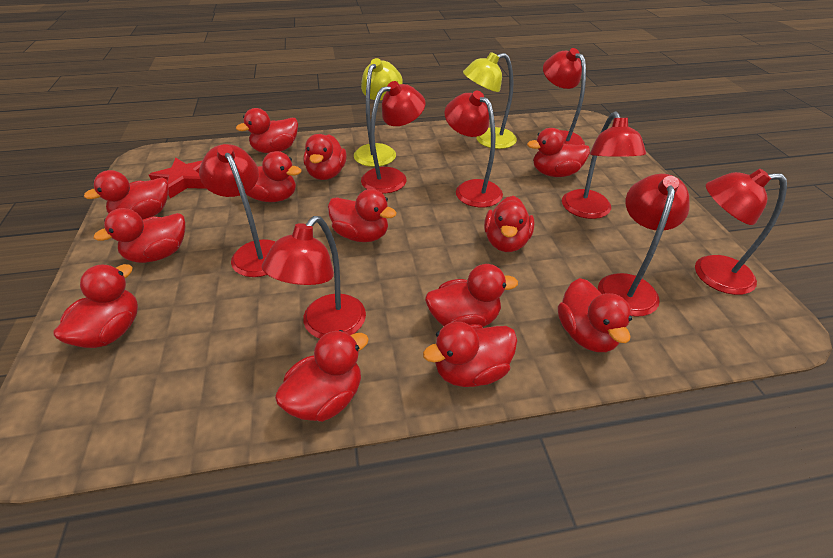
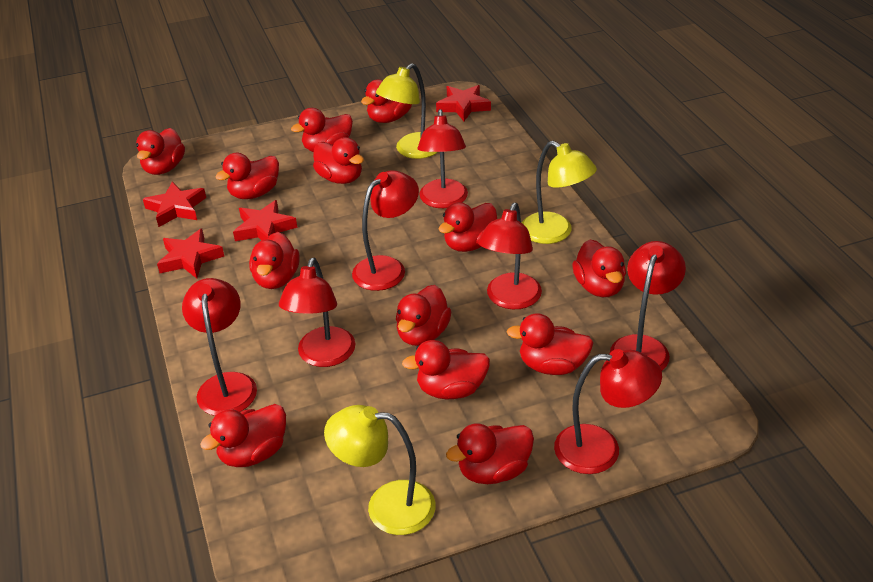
red lamp: 8 -> 7
red star: 1 -> 4
yellow lamp: 2 -> 3

